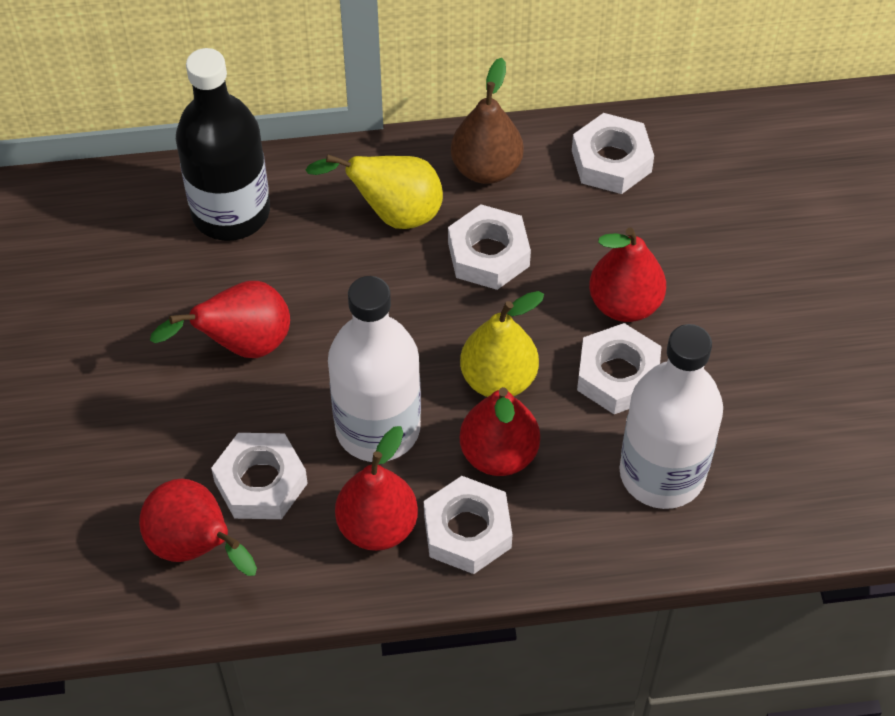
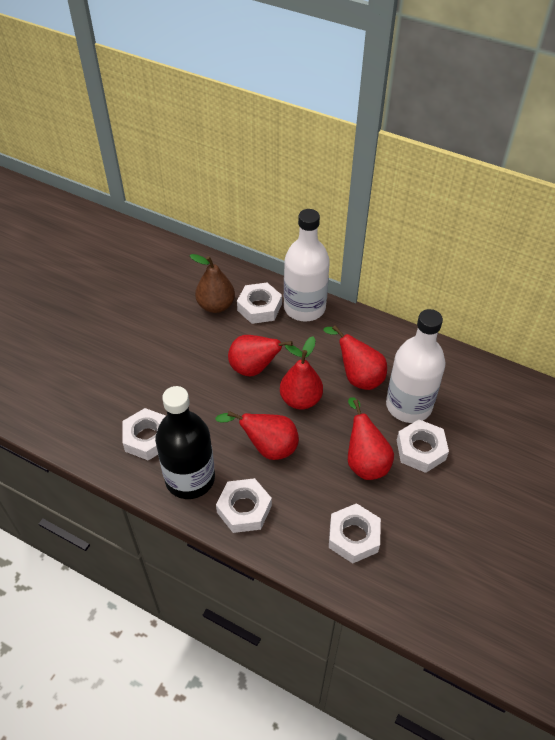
yellow pear: 2 -> 0

